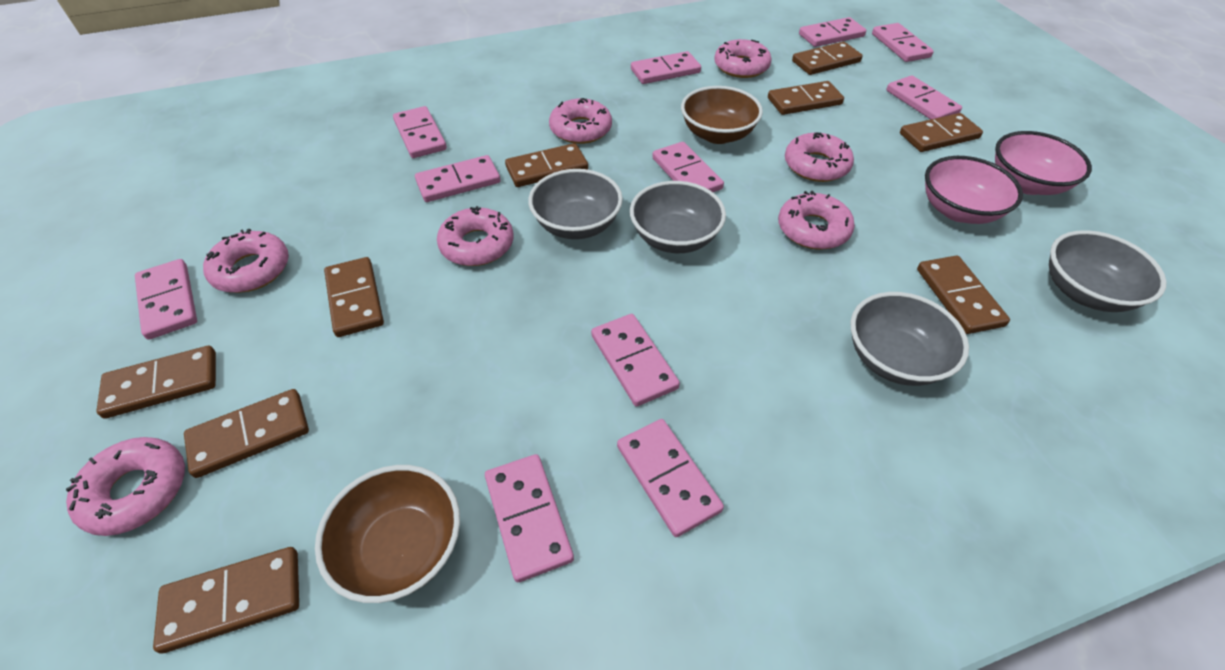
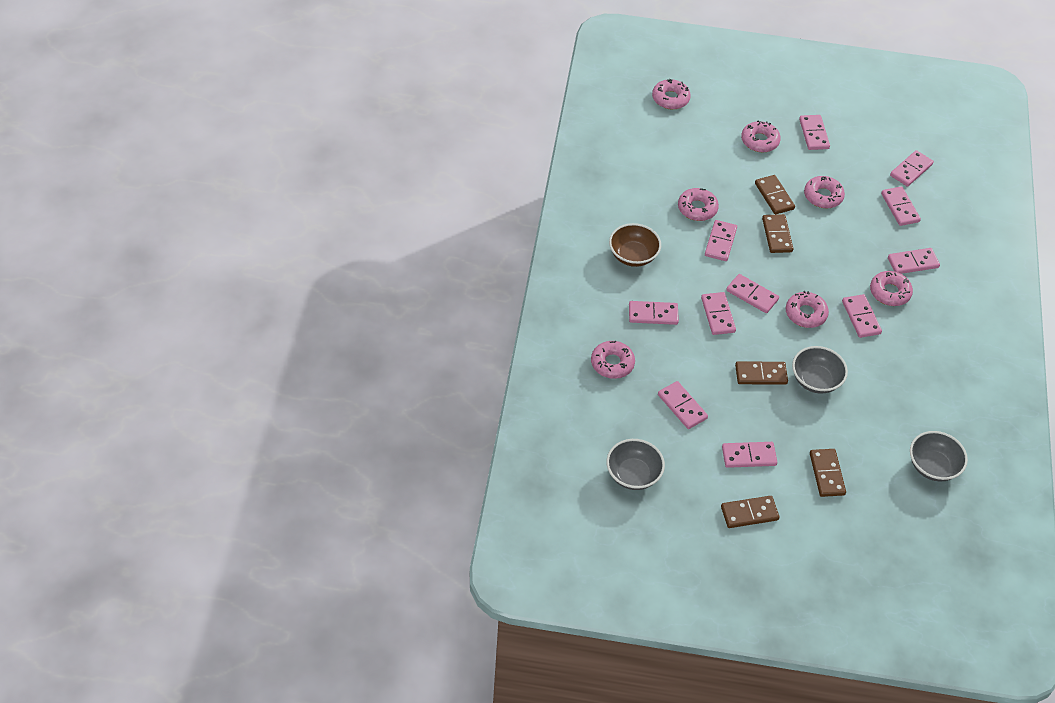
brown bowl: 2 -> 1
brown domino: 9 -> 5
grey bowl: 4 -> 3
pink bowl: 2 -> 0

